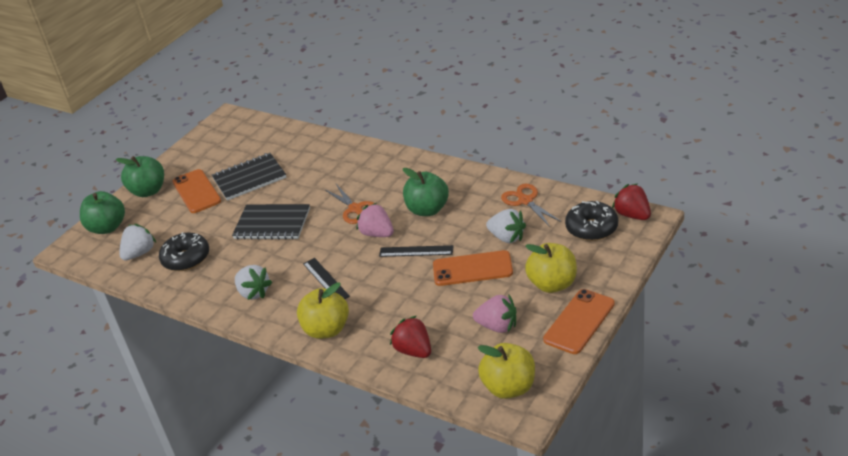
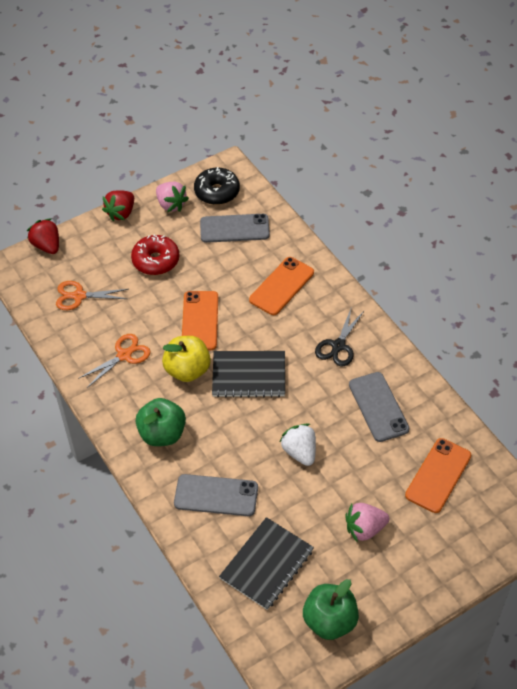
black donut: 2 -> 1
black ruler: 2 -> 0
black scissors: 0 -> 1
green apple: 3 -> 2
grey phone: 0 -> 3
red donut: 0 -> 1
white strawberry: 3 -> 1
yellow apple: 3 -> 1

